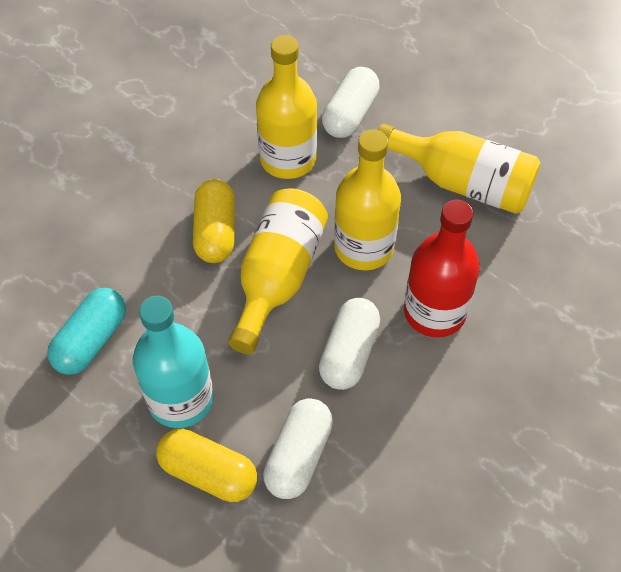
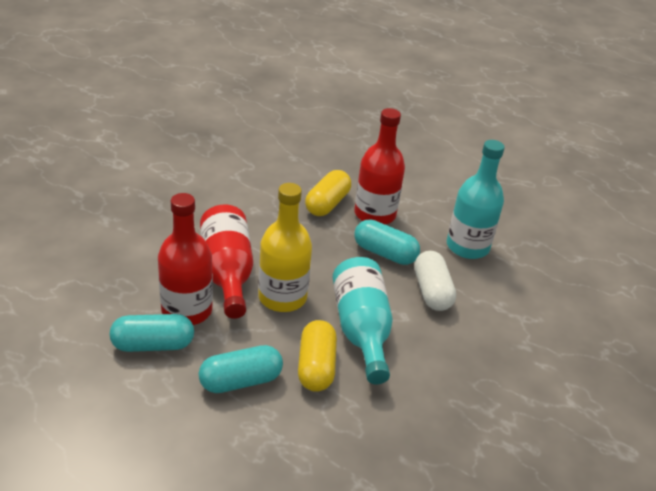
red bottle: 1 -> 3
turquoise bottle: 1 -> 2
turquoise capsule: 1 -> 3
white capsule: 3 -> 1
yellow bottle: 4 -> 1

